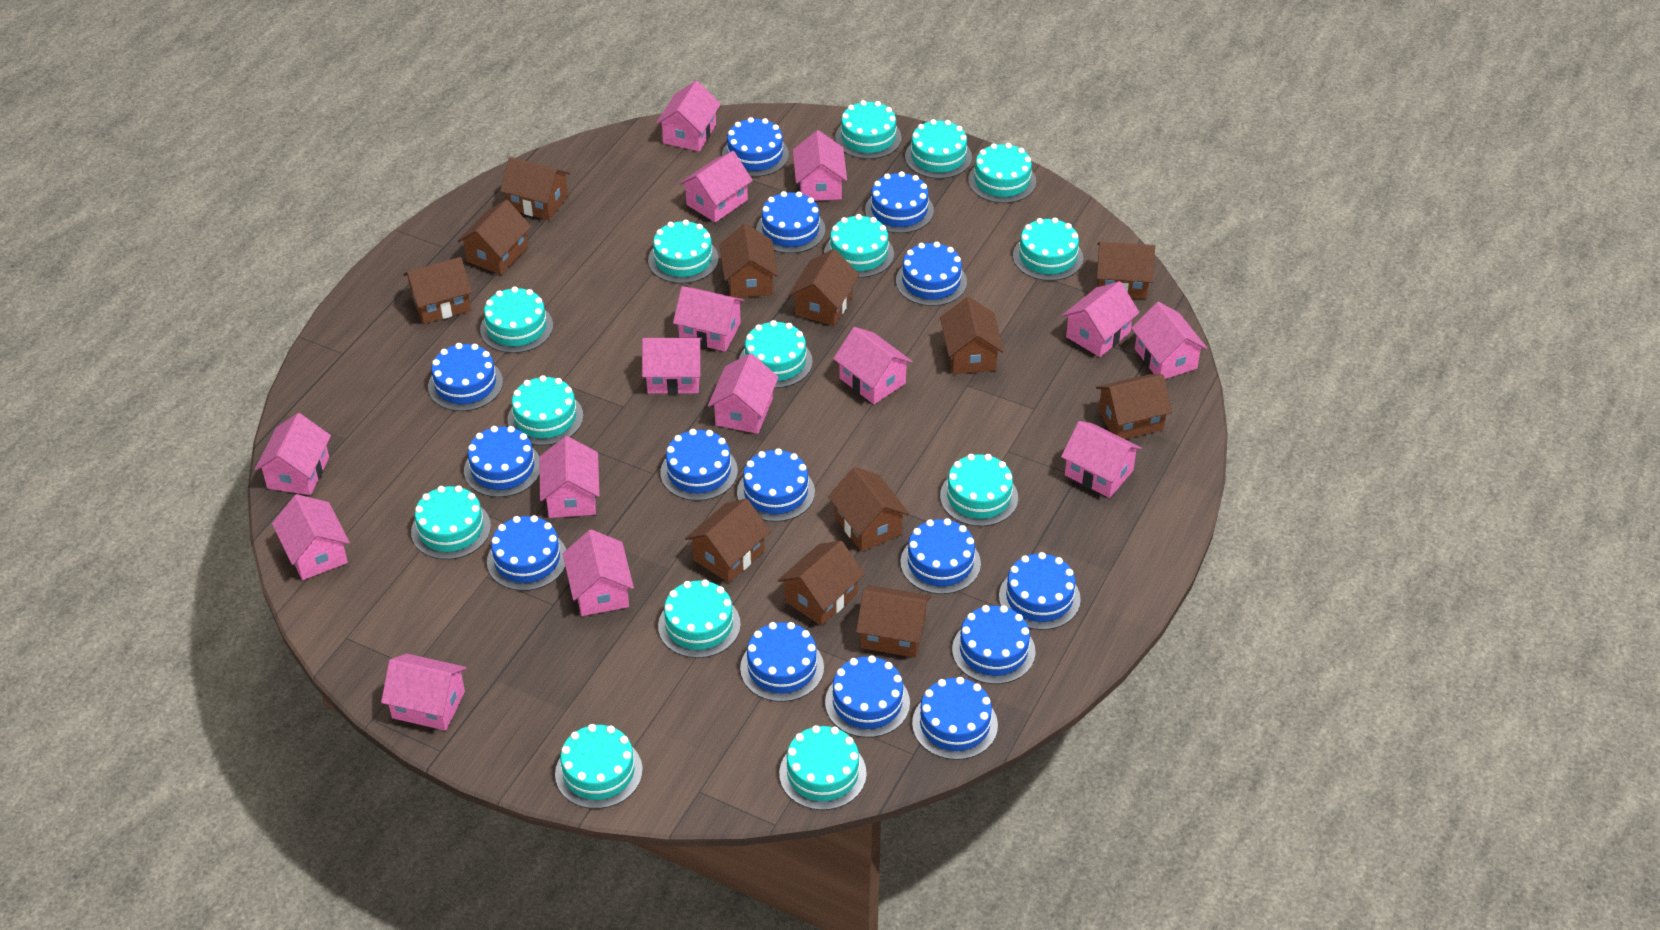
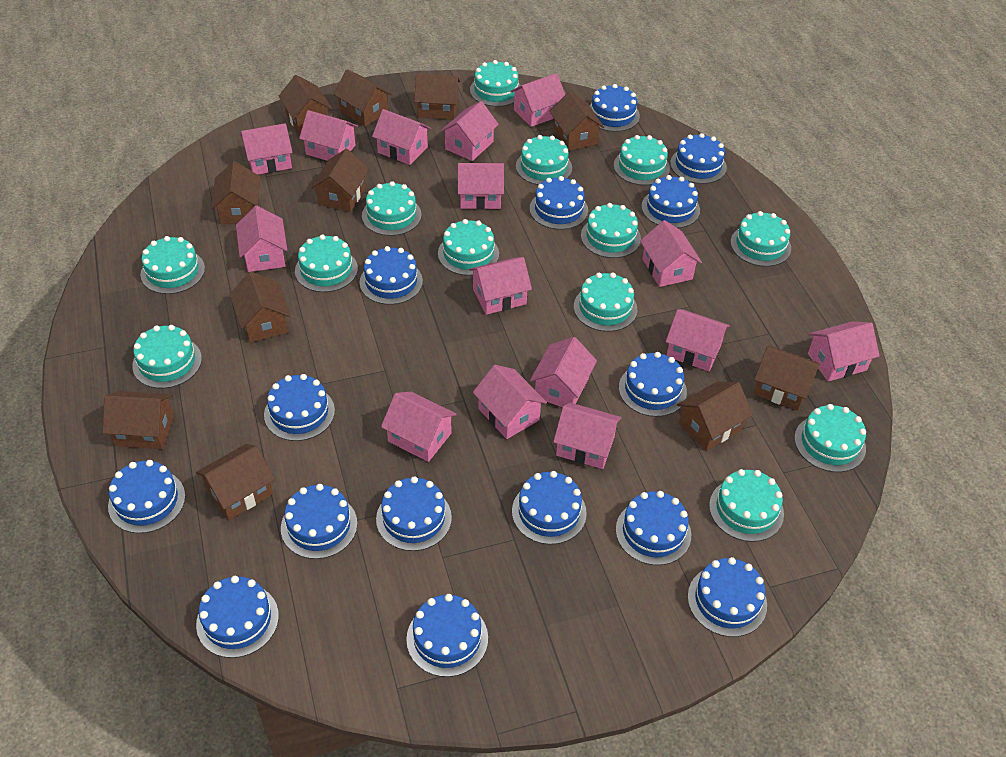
brown house: 12 -> 11
turquoise cake: 14 -> 13

